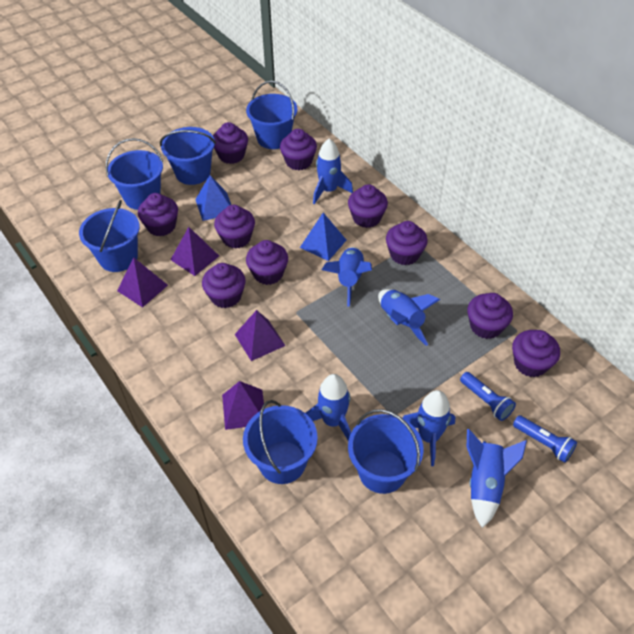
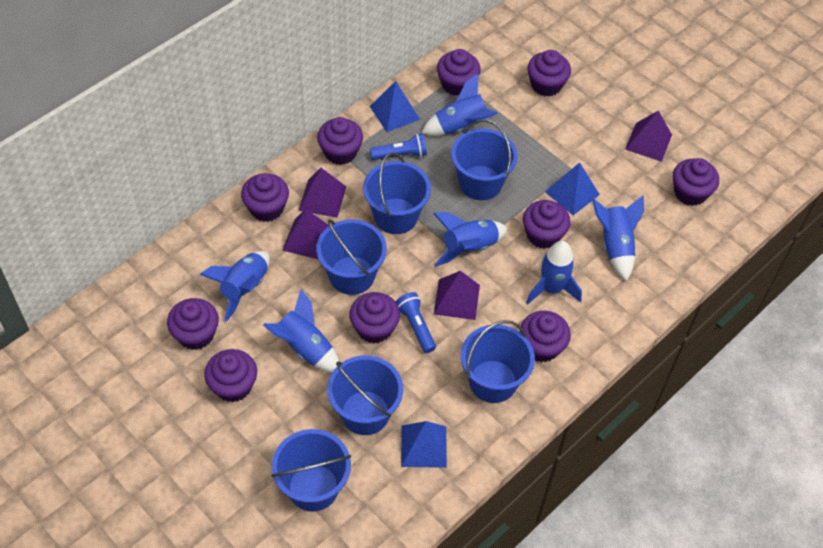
blue pyramid: 2 -> 3

